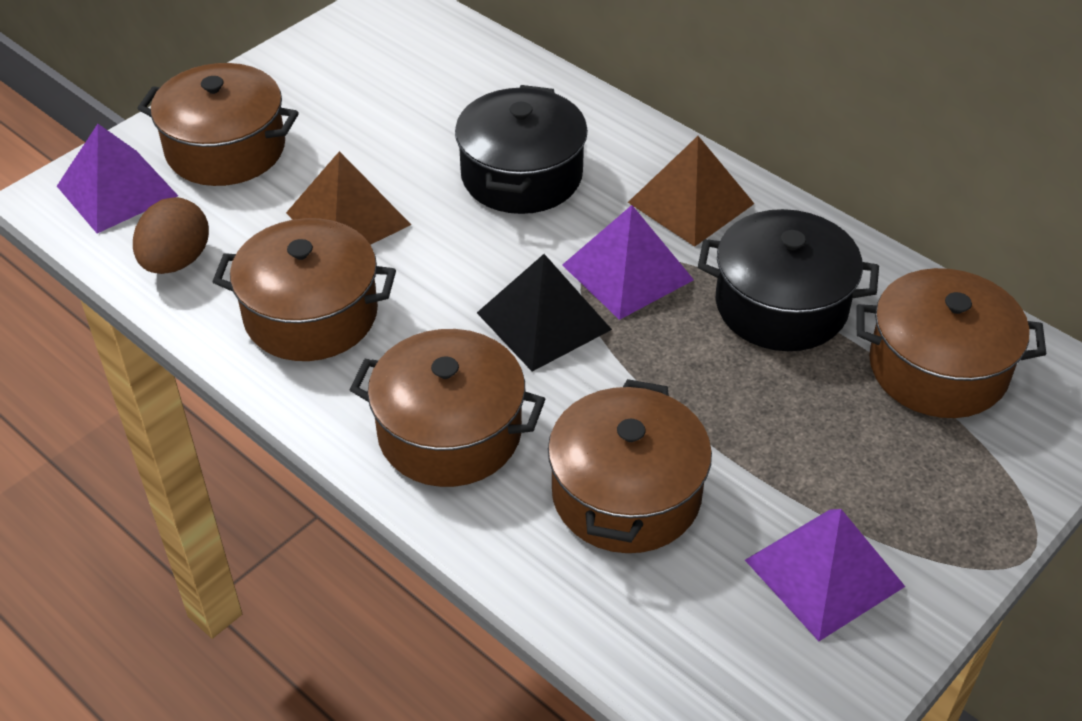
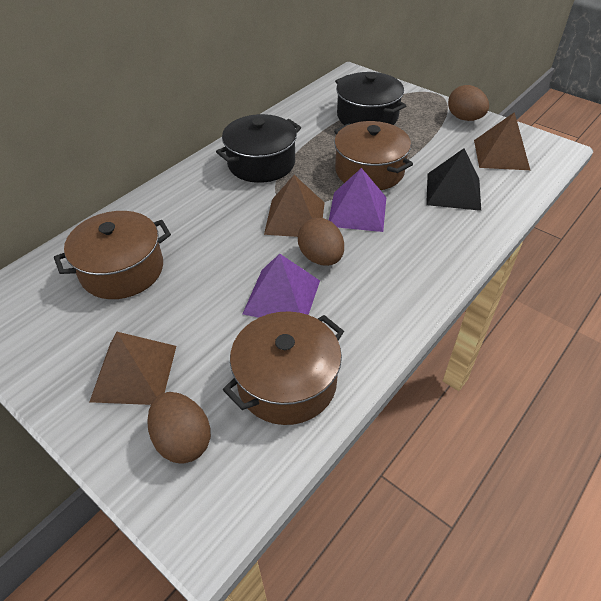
brown egg: 1 -> 3
brown pot: 5 -> 3
brown pyramid: 2 -> 3
purple pyramid: 3 -> 2

